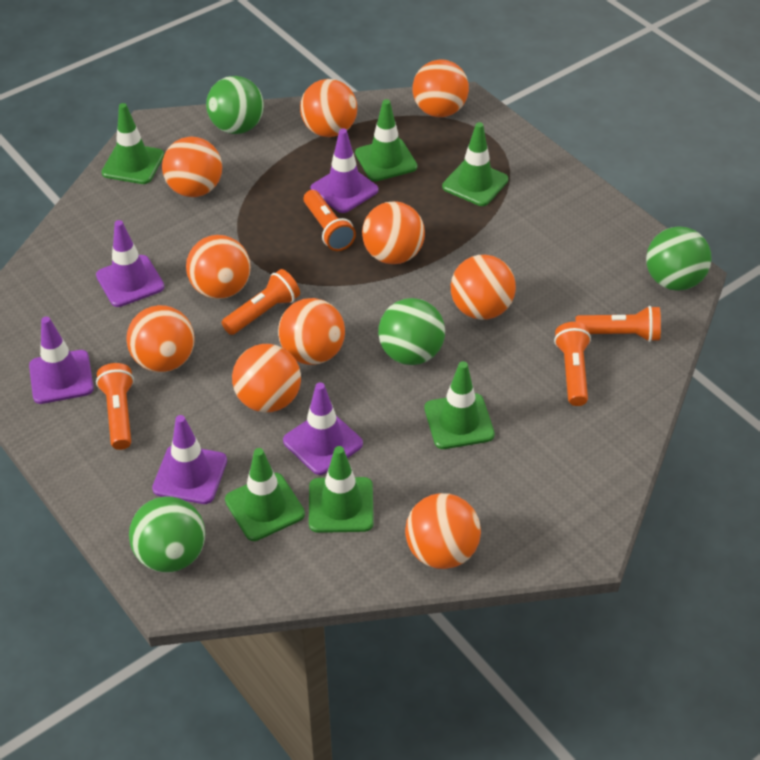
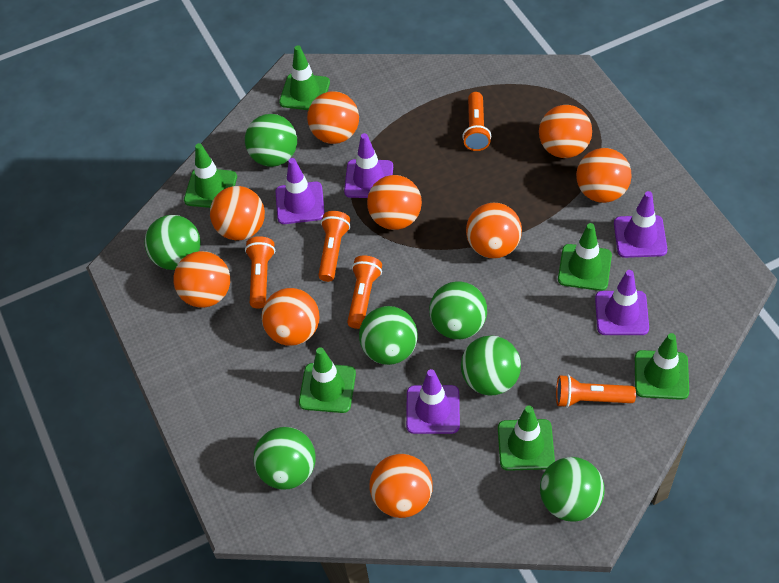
green ball: 4 -> 7
orange ball: 10 -> 9

